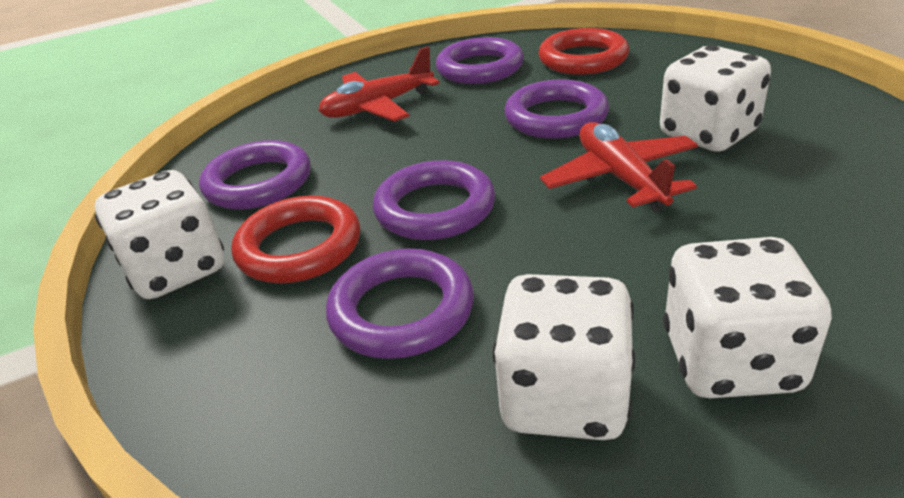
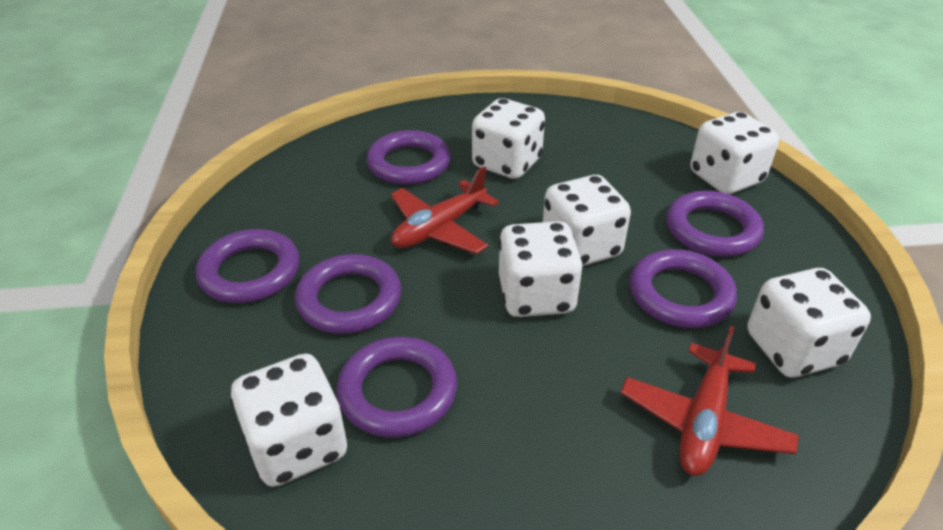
purple ring: 5 -> 6
red ring: 2 -> 0
white dice: 4 -> 6

